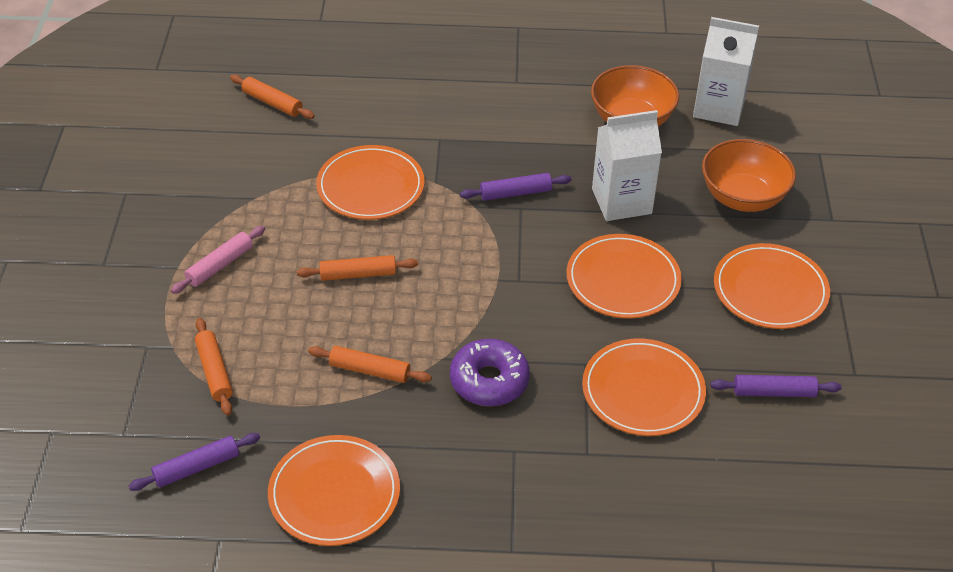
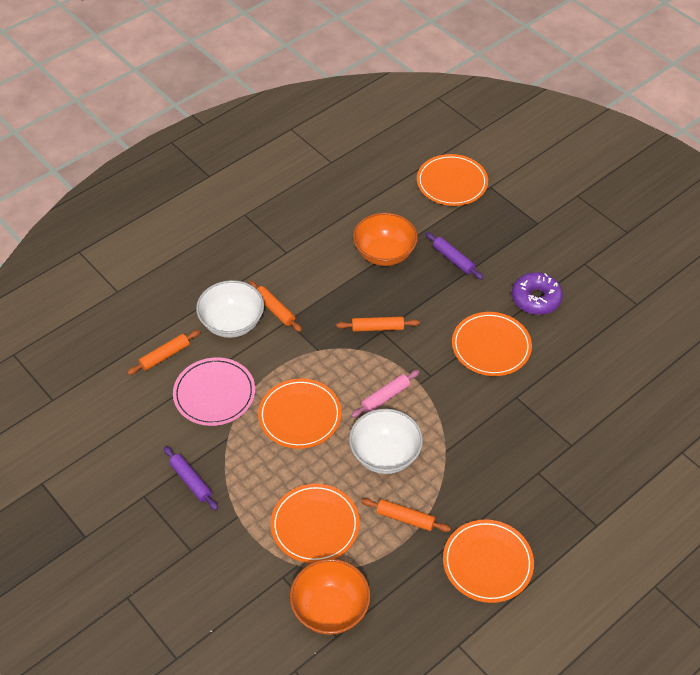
pink plate: 0 -> 1
purple rolling pin: 3 -> 2
white bowl: 0 -> 2
white carton: 2 -> 0

